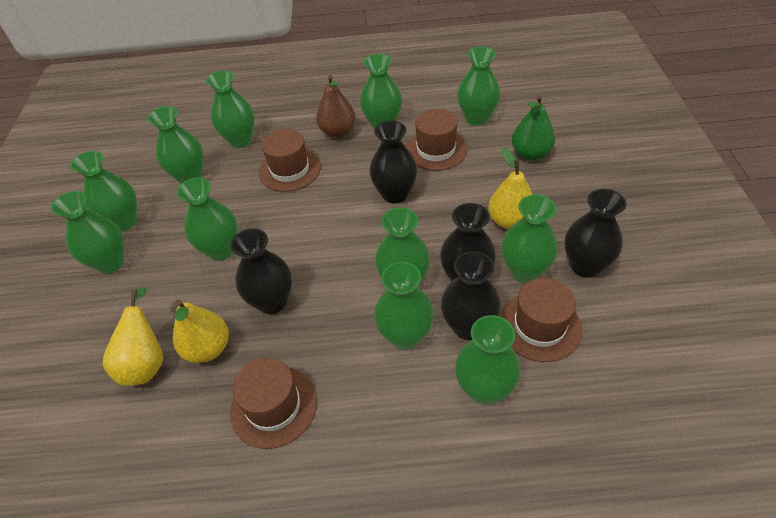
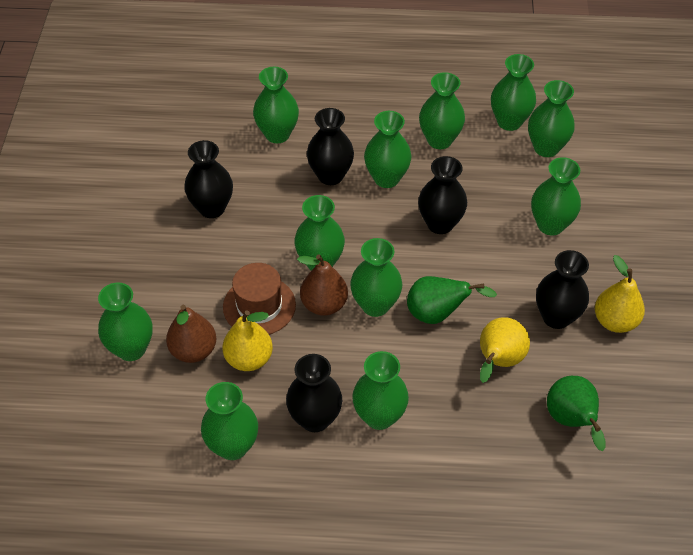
brown hat: 4 -> 1
brown pear: 1 -> 2
green pear: 1 -> 2

